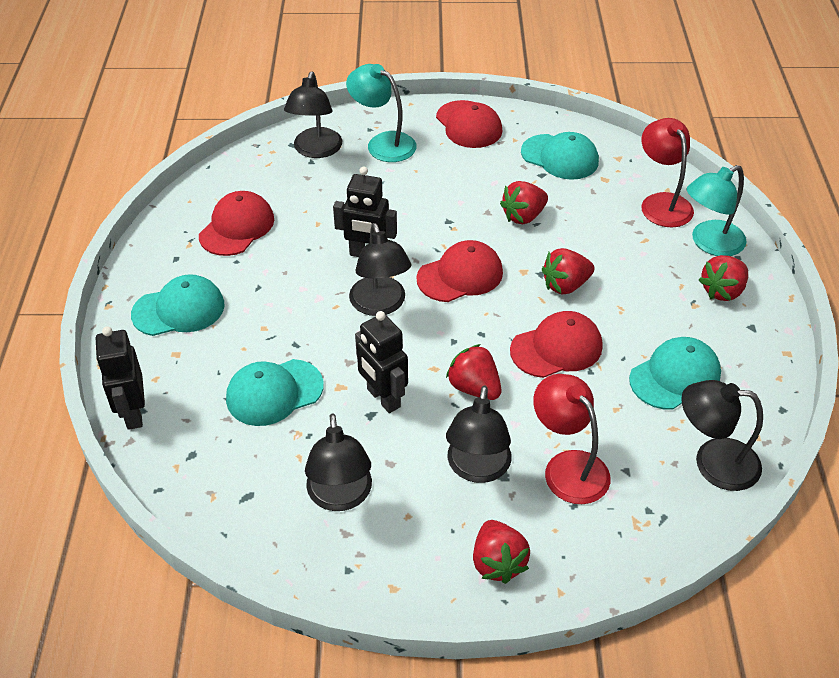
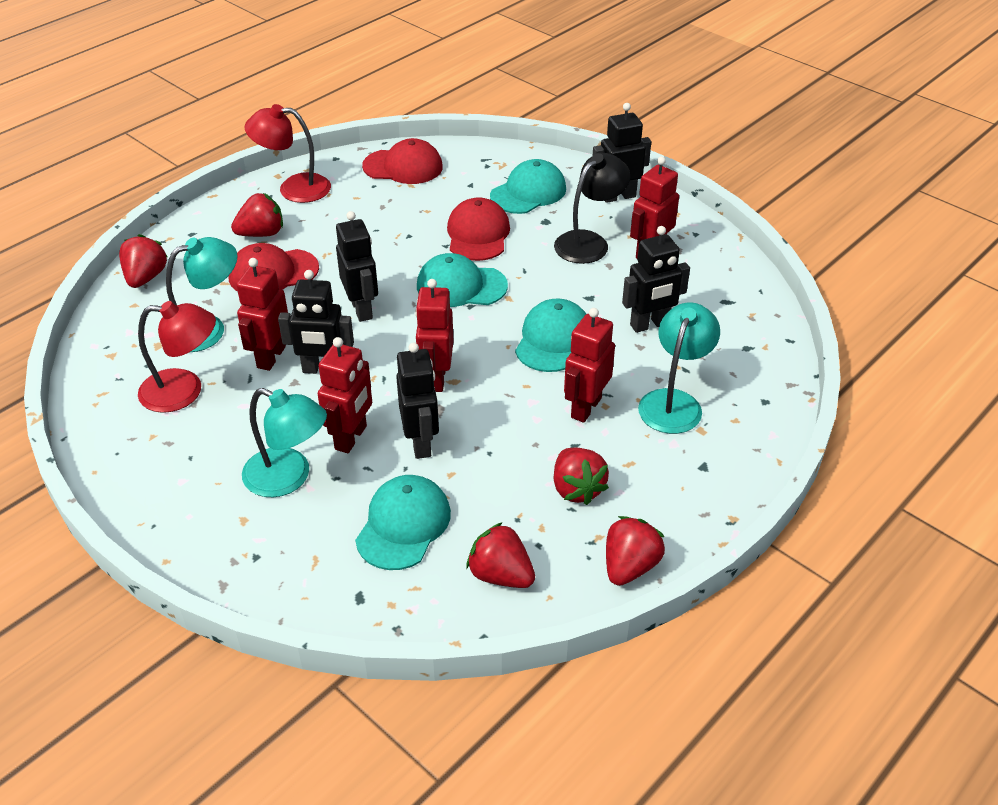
black lamp: 5 -> 1
black robot: 3 -> 5
red cap: 4 -> 3
red robot: 0 -> 5
turquoise lamp: 2 -> 3

